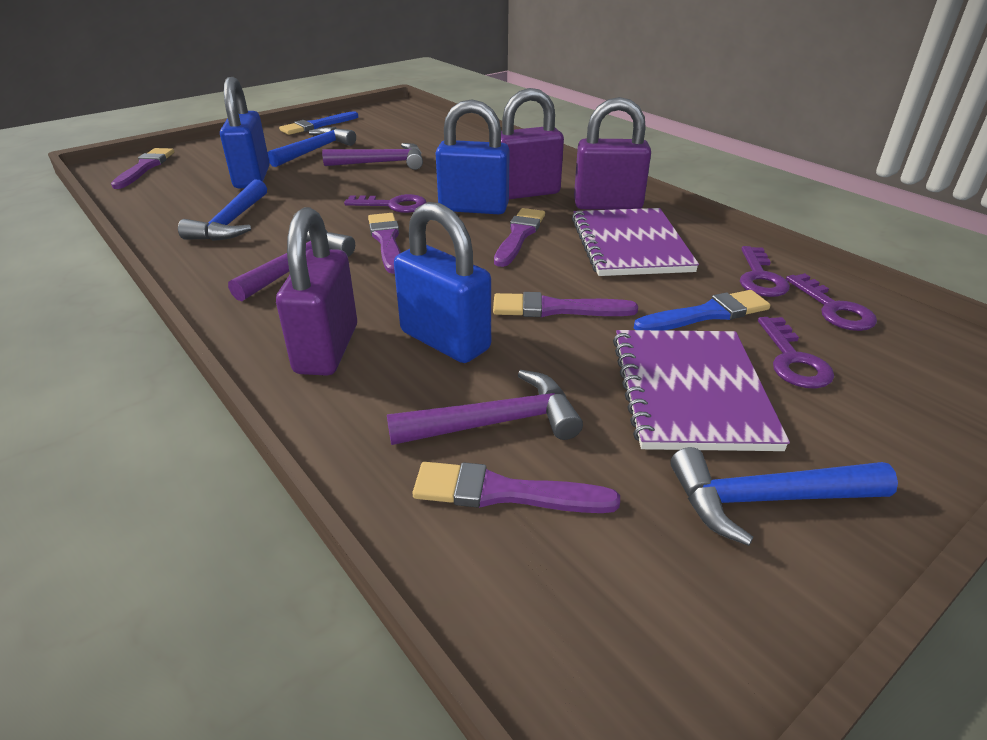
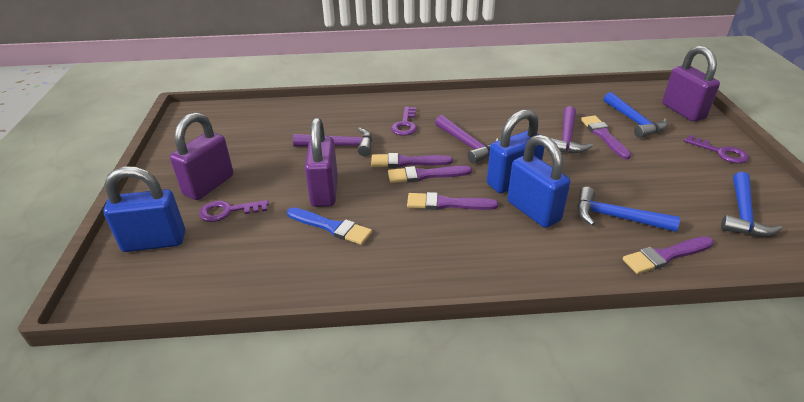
blue brush: 2 -> 1
purple key: 4 -> 3
purple notebook: 2 -> 0

